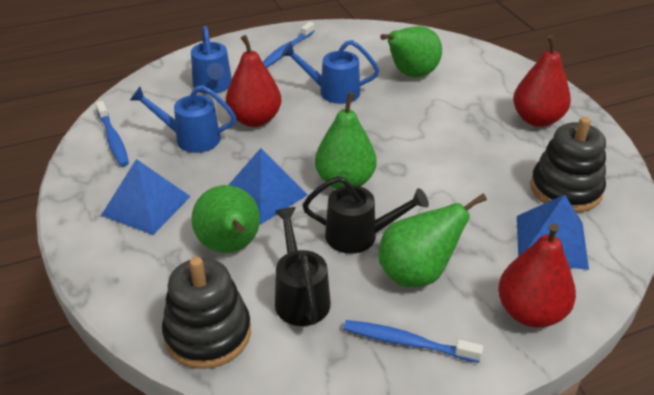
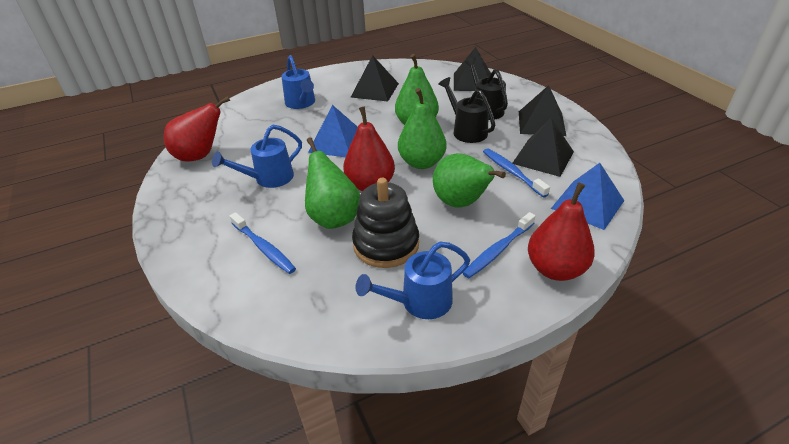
black pyramid: 0 -> 4
black stacking toy: 2 -> 1
blue pyramid: 3 -> 2

